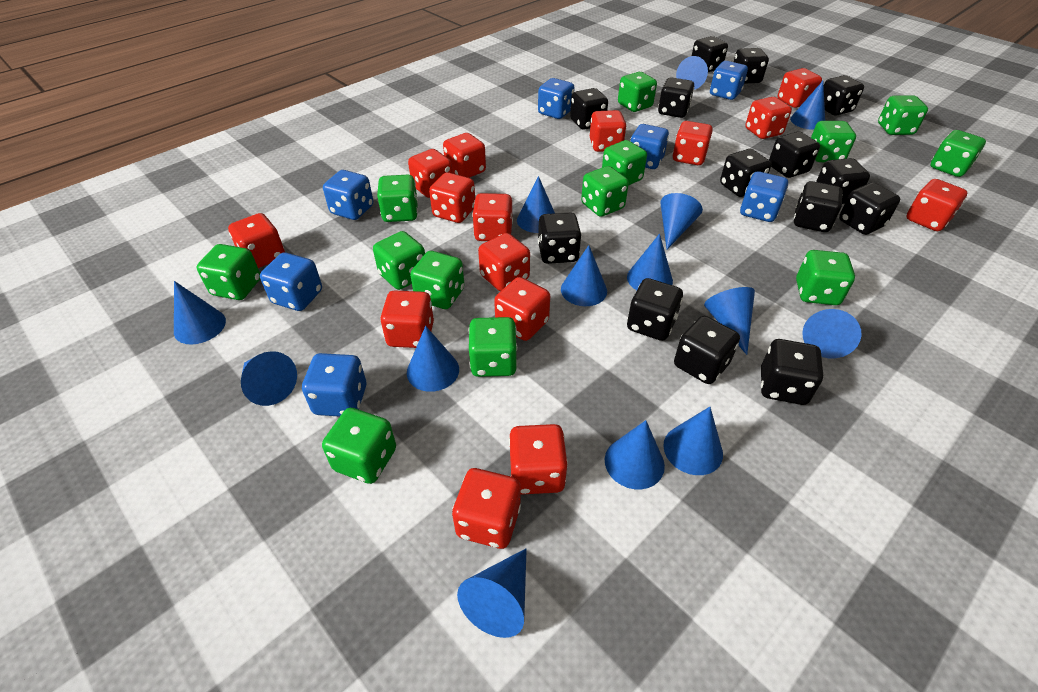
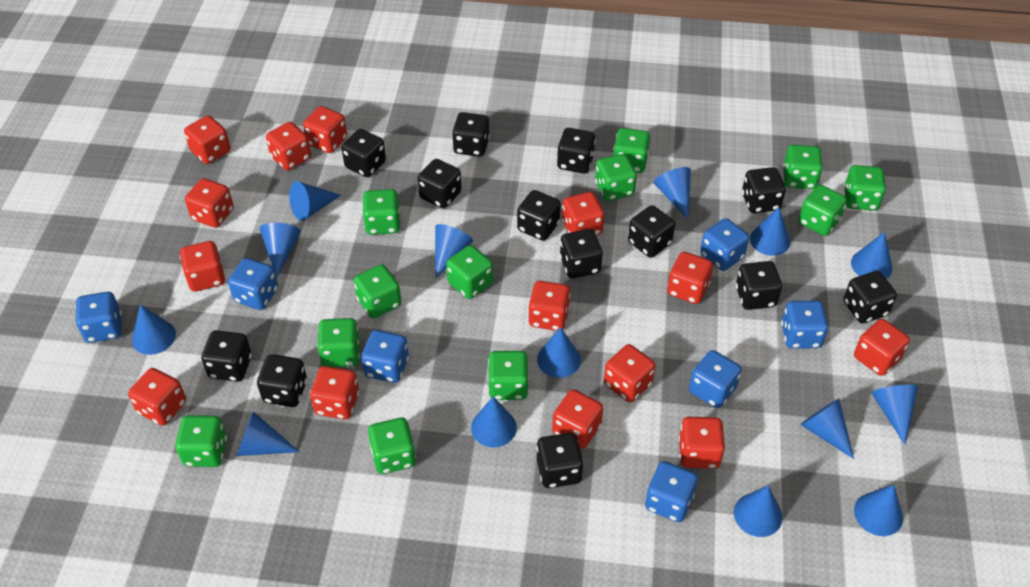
black dice: 14 -> 13
green dice: 13 -> 12
red dice: 15 -> 14

